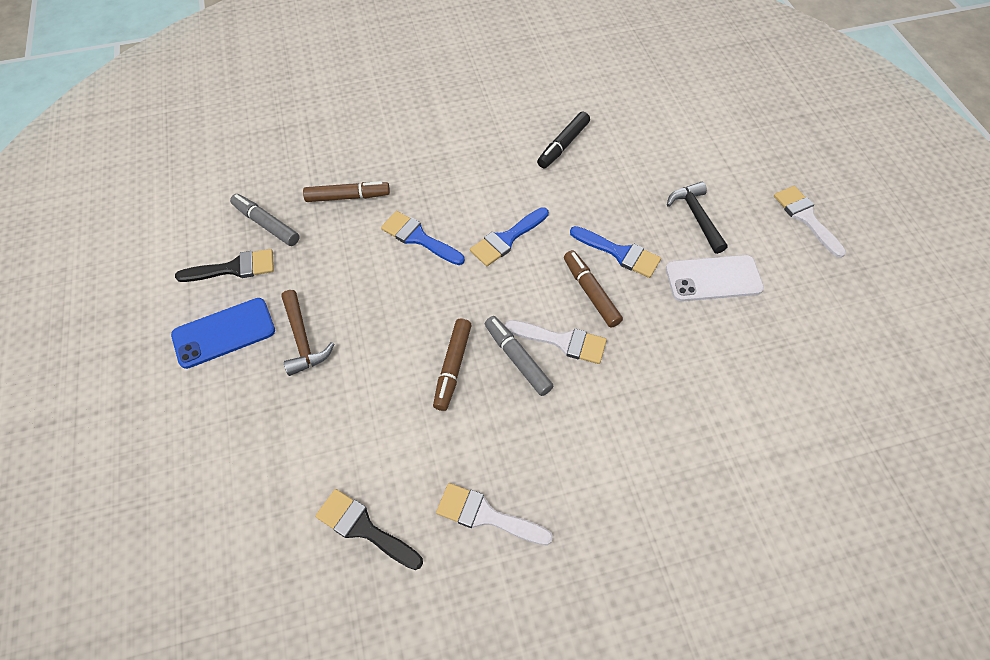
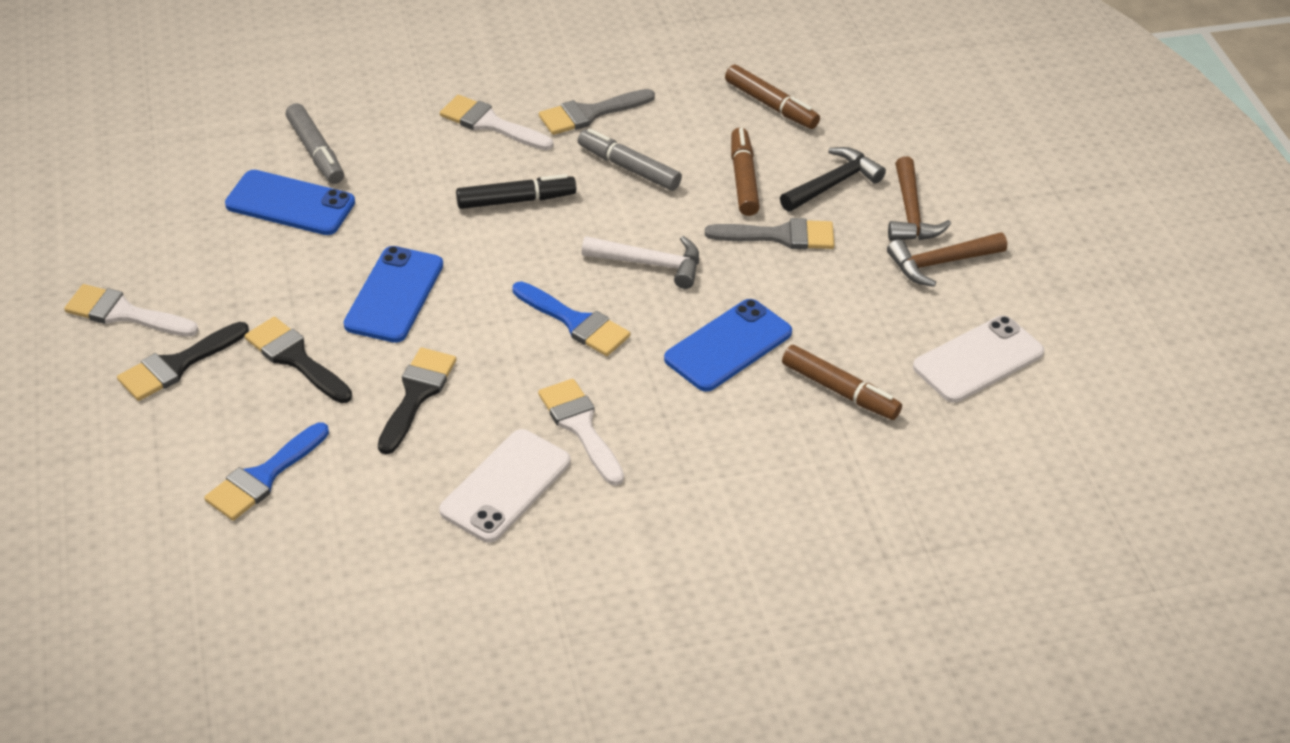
black brush: 2 -> 3
blue brush: 3 -> 2
blue phone: 1 -> 3
brown hammer: 1 -> 2
grey brush: 0 -> 2
white hammer: 0 -> 1
white phone: 1 -> 2

